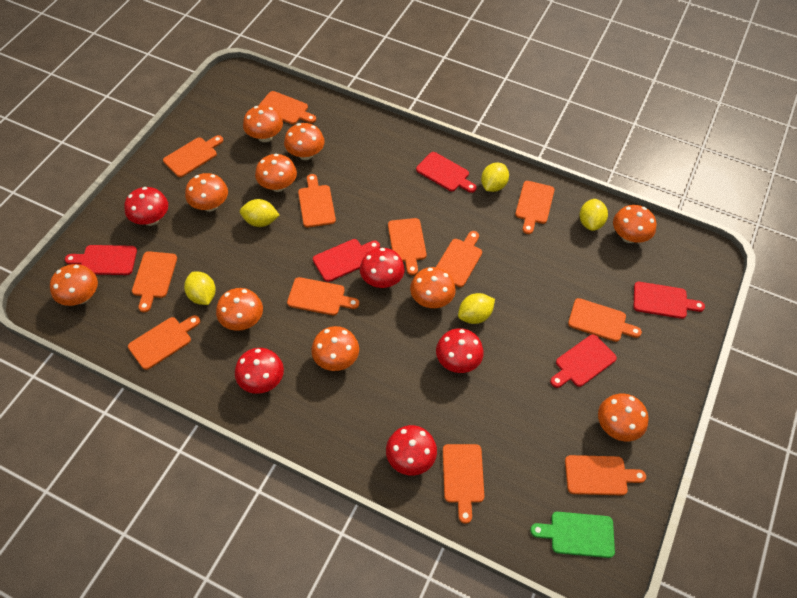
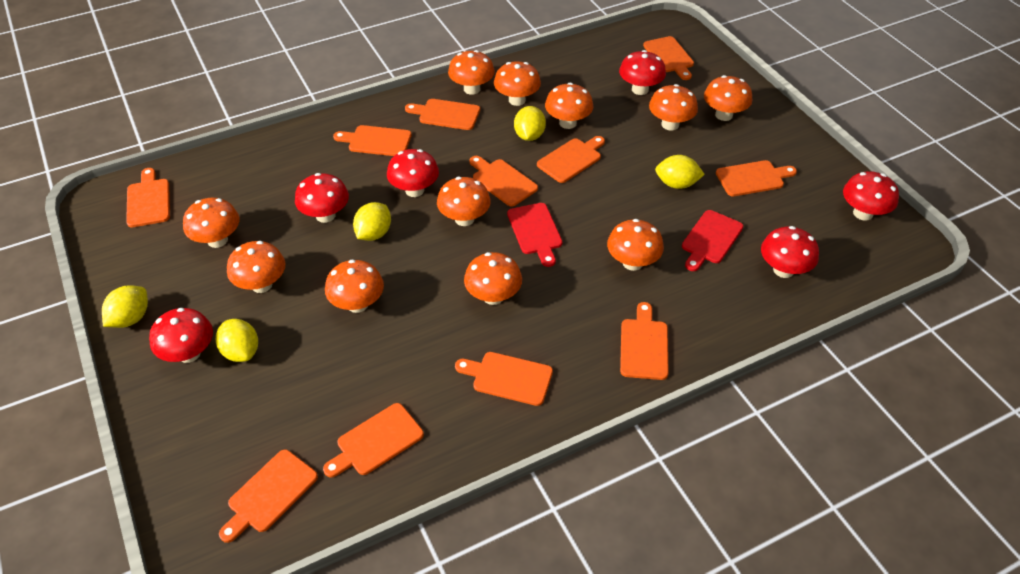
green cutting board: 1 -> 0
orange cutting board: 12 -> 11
orange mushroom: 10 -> 11
red cutting board: 5 -> 2
red mushroom: 5 -> 6

